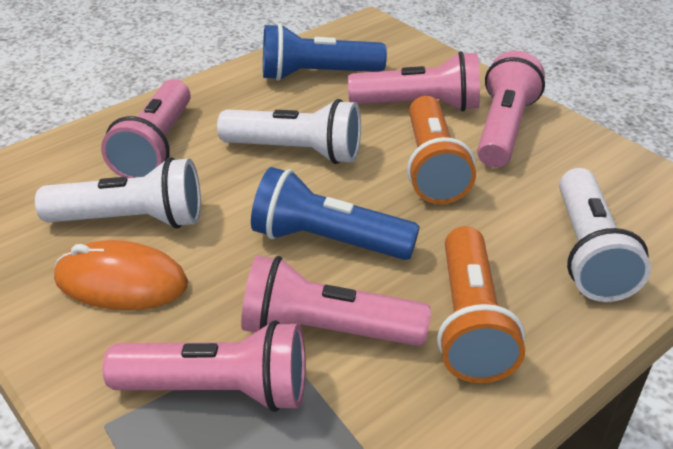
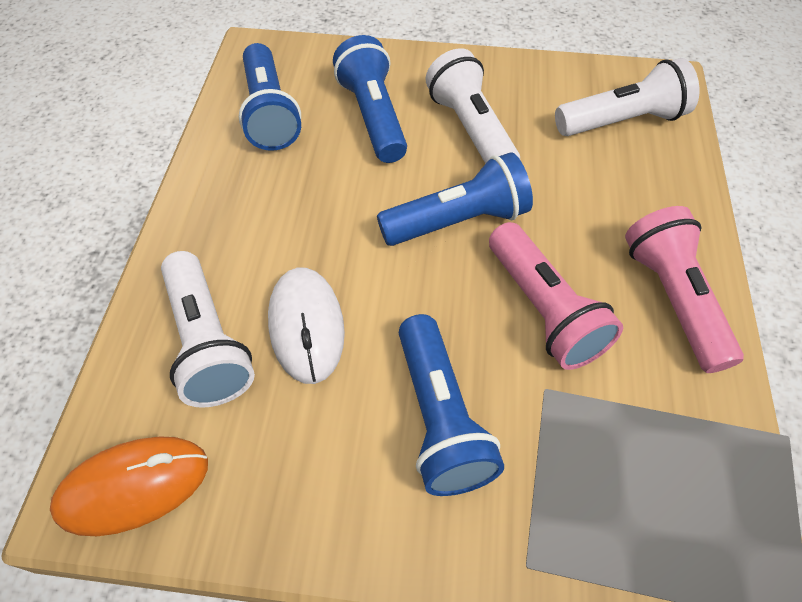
blue flashlight: 2 -> 4
orange flashlight: 2 -> 0
pink flashlight: 5 -> 2
white mouse: 0 -> 1

